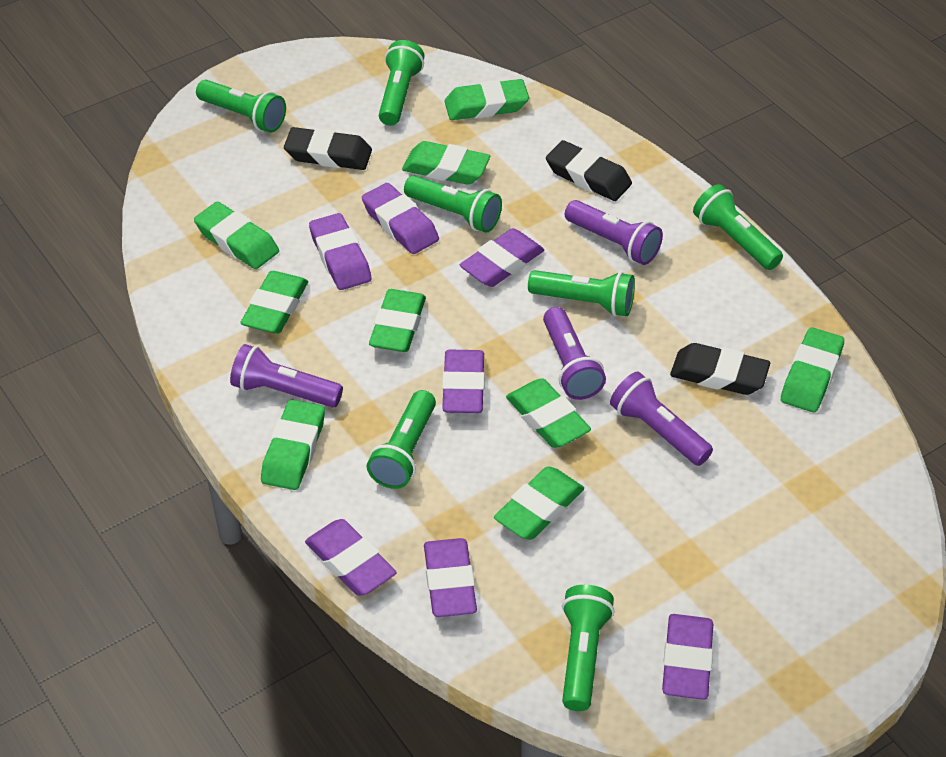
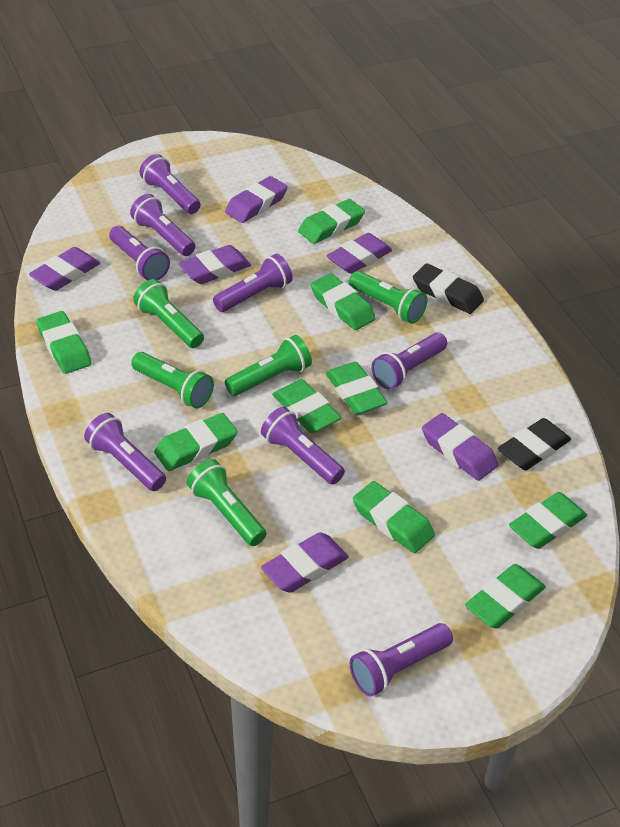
black eraser: 3 -> 2
green flashlight: 7 -> 5
purple eraser: 7 -> 6
purple flashlight: 4 -> 8

